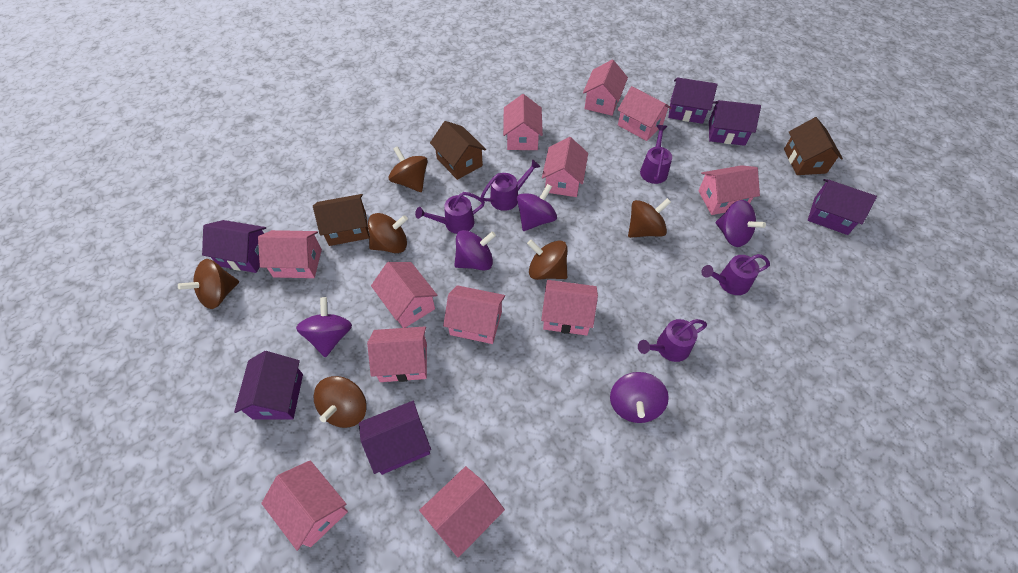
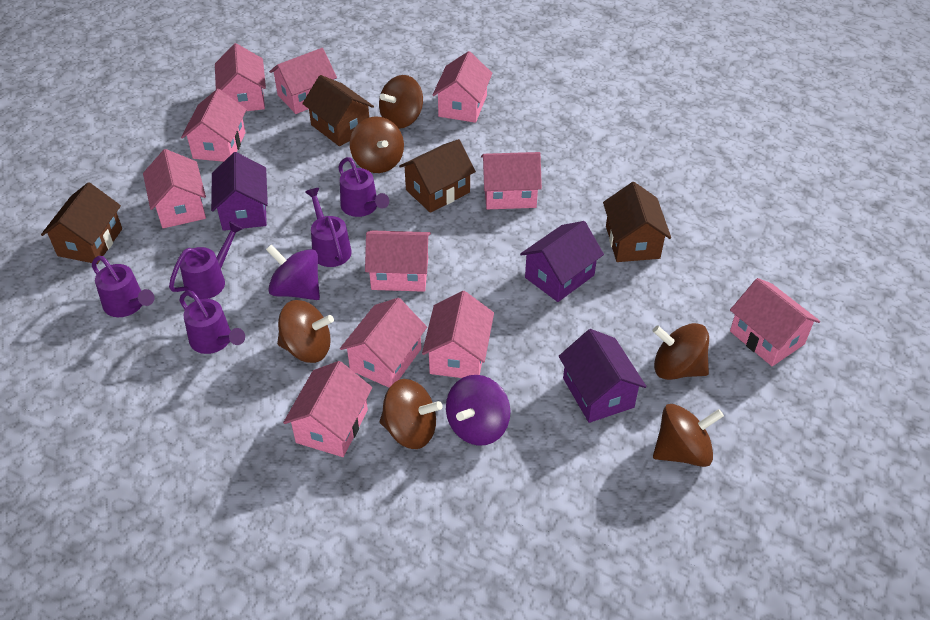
brown house: 3 -> 4
pink house: 12 -> 11
purple house: 6 -> 3
purple spinning top: 5 -> 2

